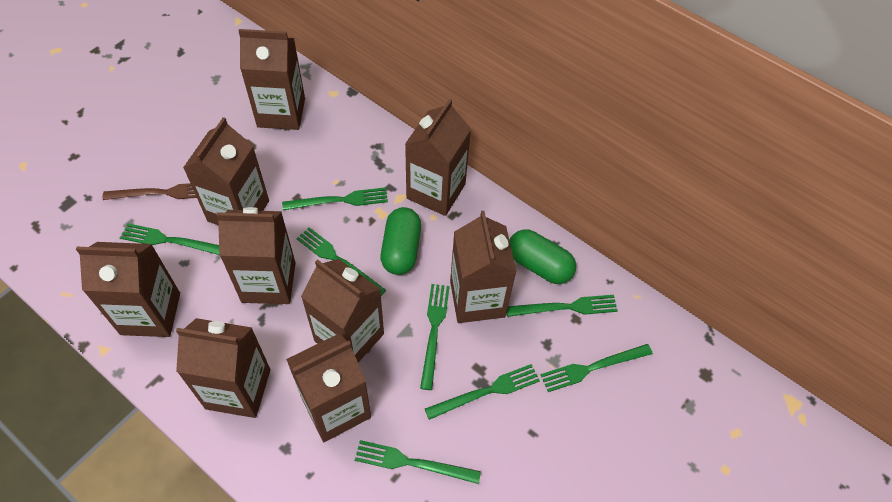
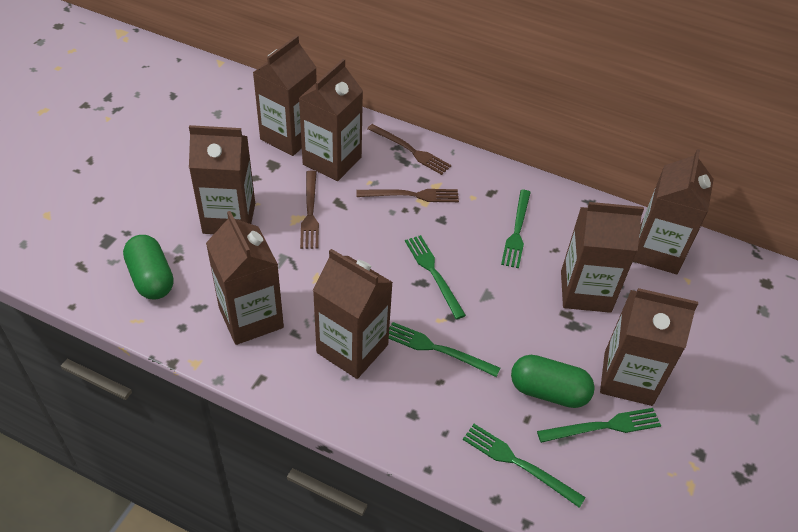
brown carton: 9 -> 8
brown fork: 1 -> 3
green fork: 8 -> 5

